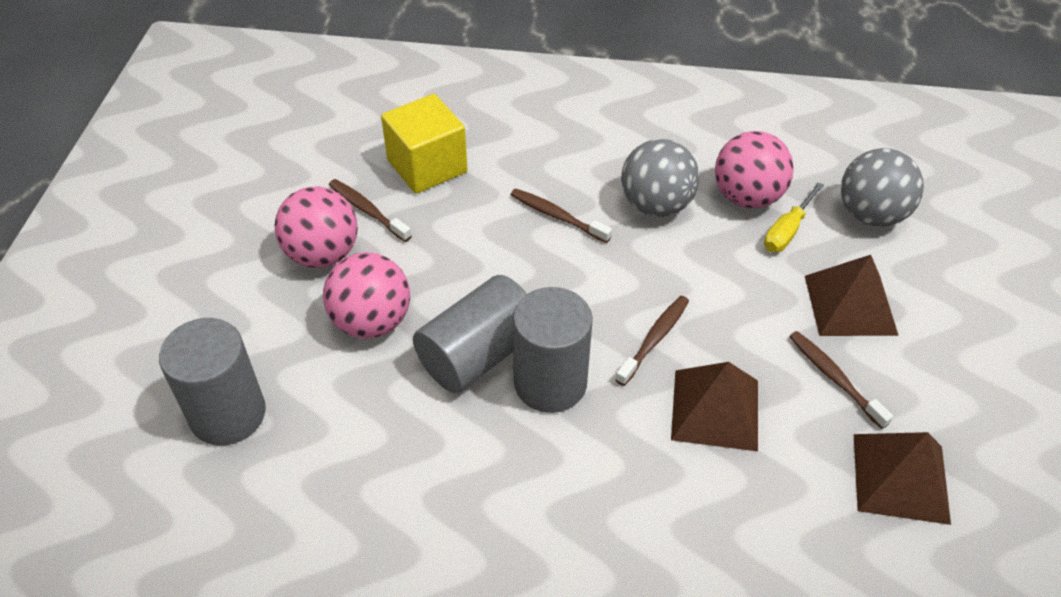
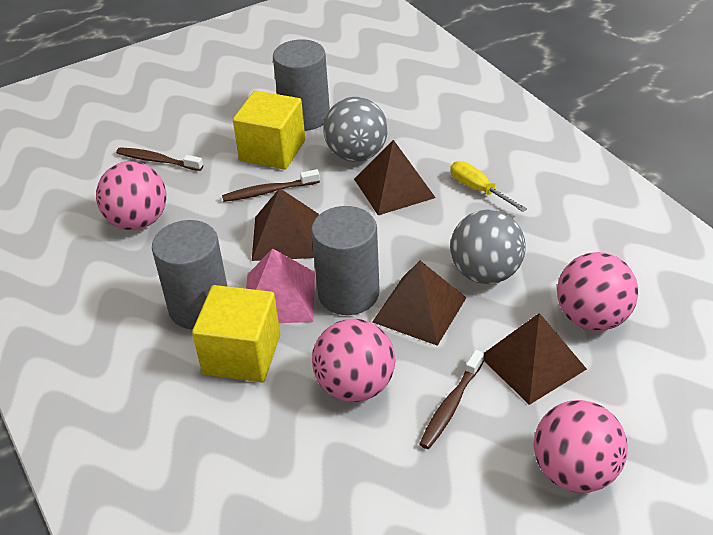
brown pyramid: 3 -> 4
brown toothbrush: 4 -> 3
pink ball: 3 -> 4
pink pyramid: 0 -> 1
yellow cube: 1 -> 2

